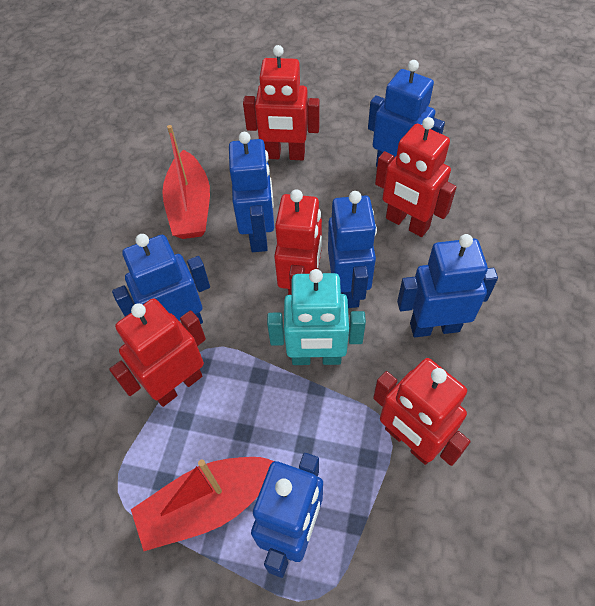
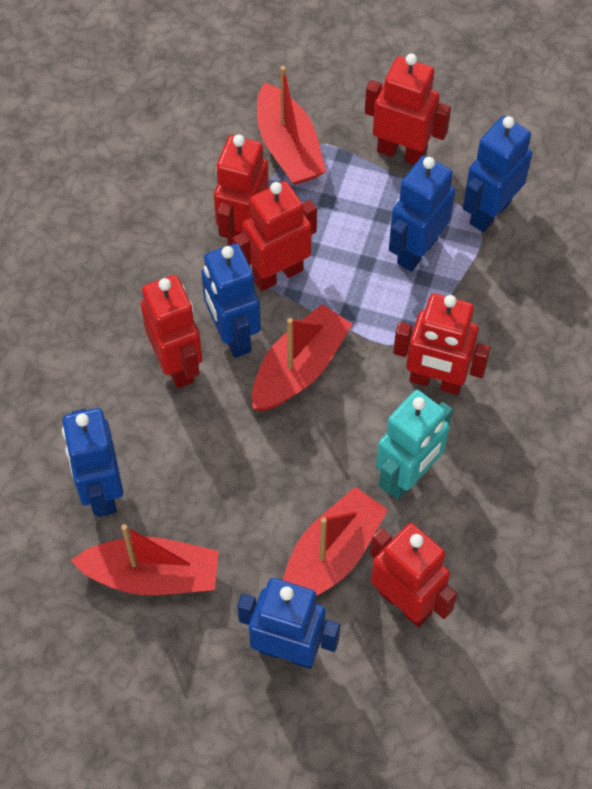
blue robot: 6 -> 5
red boat: 2 -> 4
red robot: 5 -> 6

